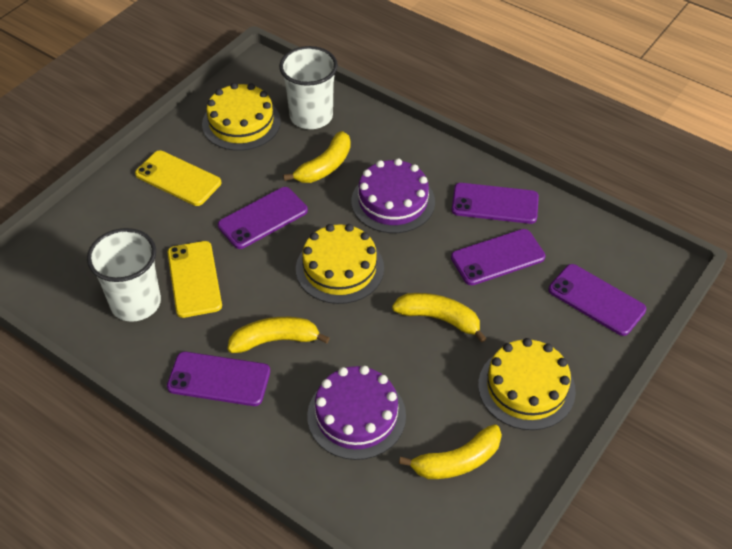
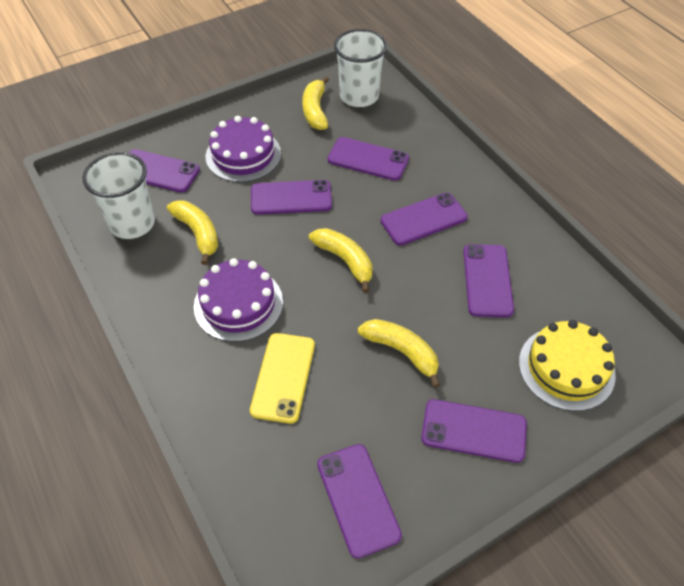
purple phone: 5 -> 7
yellow cake: 3 -> 1
yellow phone: 2 -> 1

